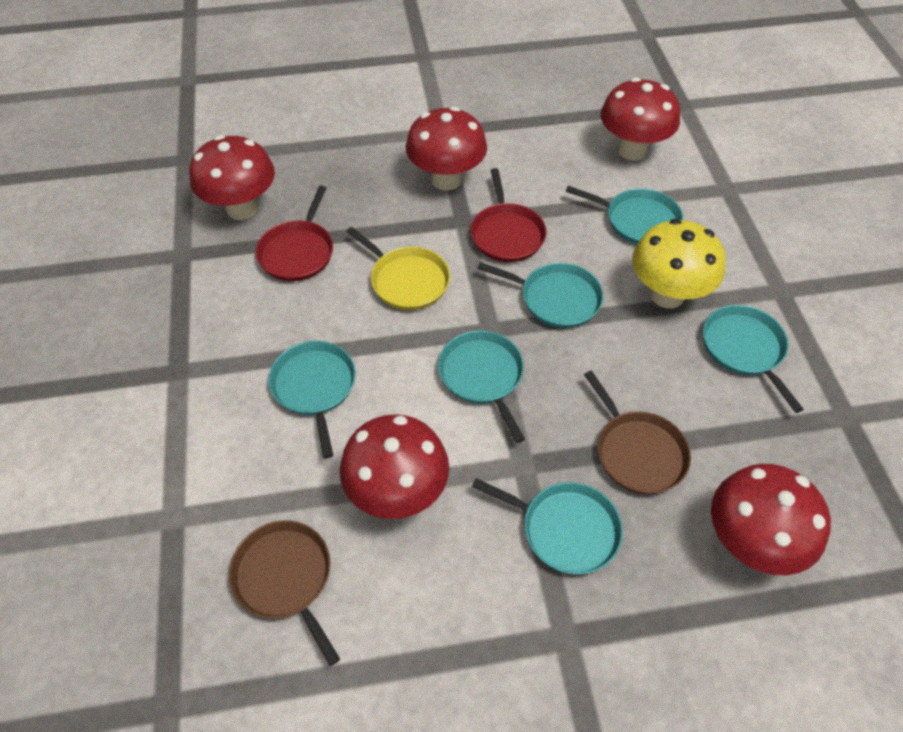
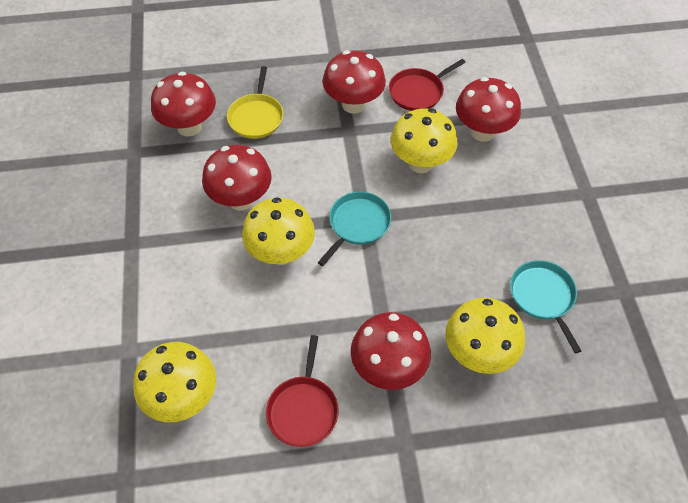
brown pan: 2 -> 0
turquoise pan: 6 -> 2
yellow mushroom: 1 -> 4

